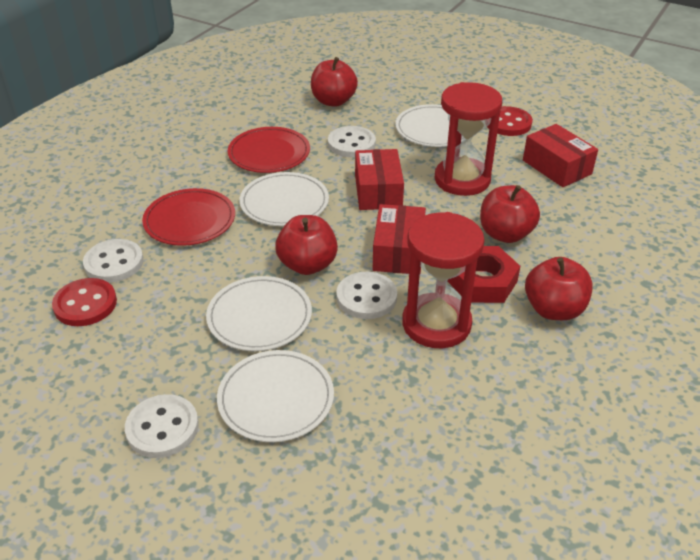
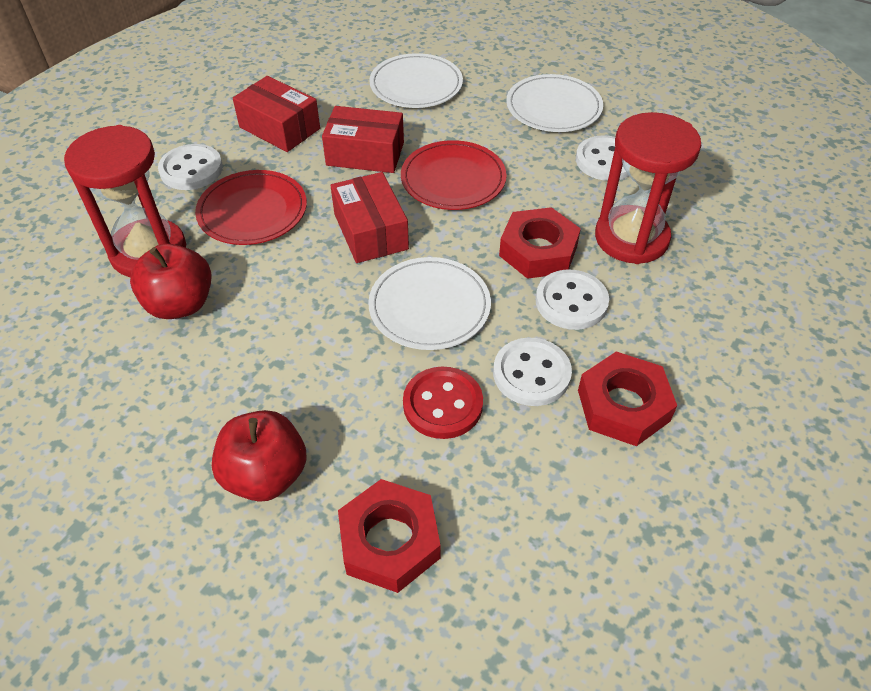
red apple: 4 -> 2
red button: 2 -> 1
red nut: 1 -> 3
white plate: 4 -> 3

